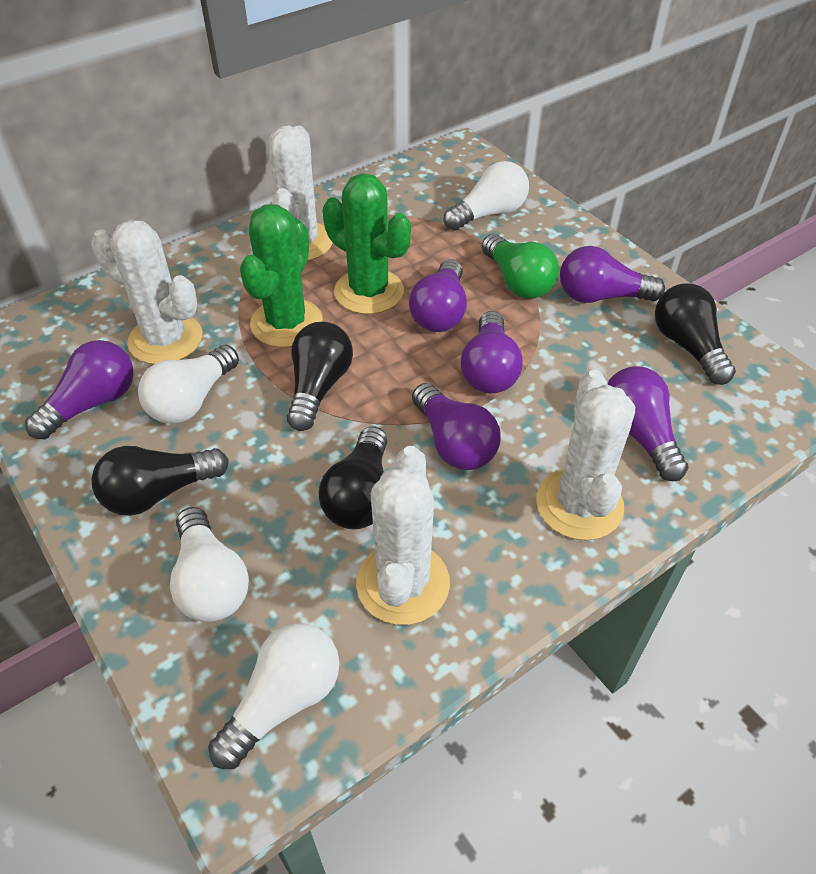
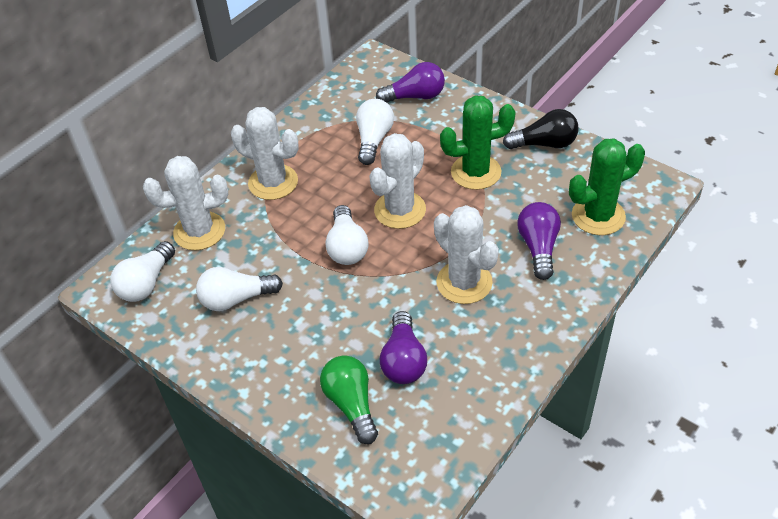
black light bulb: 4 -> 1
purple light bulb: 6 -> 3

